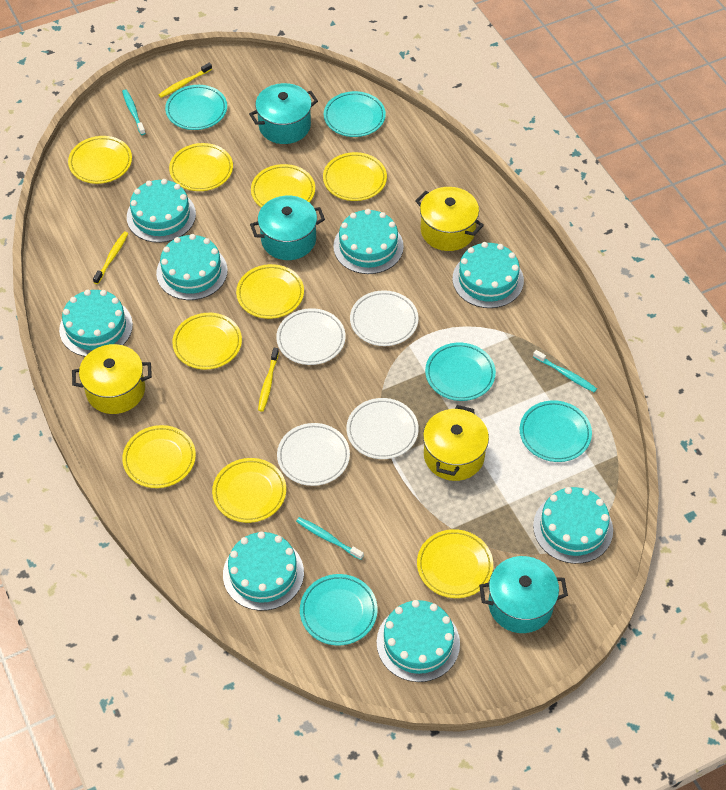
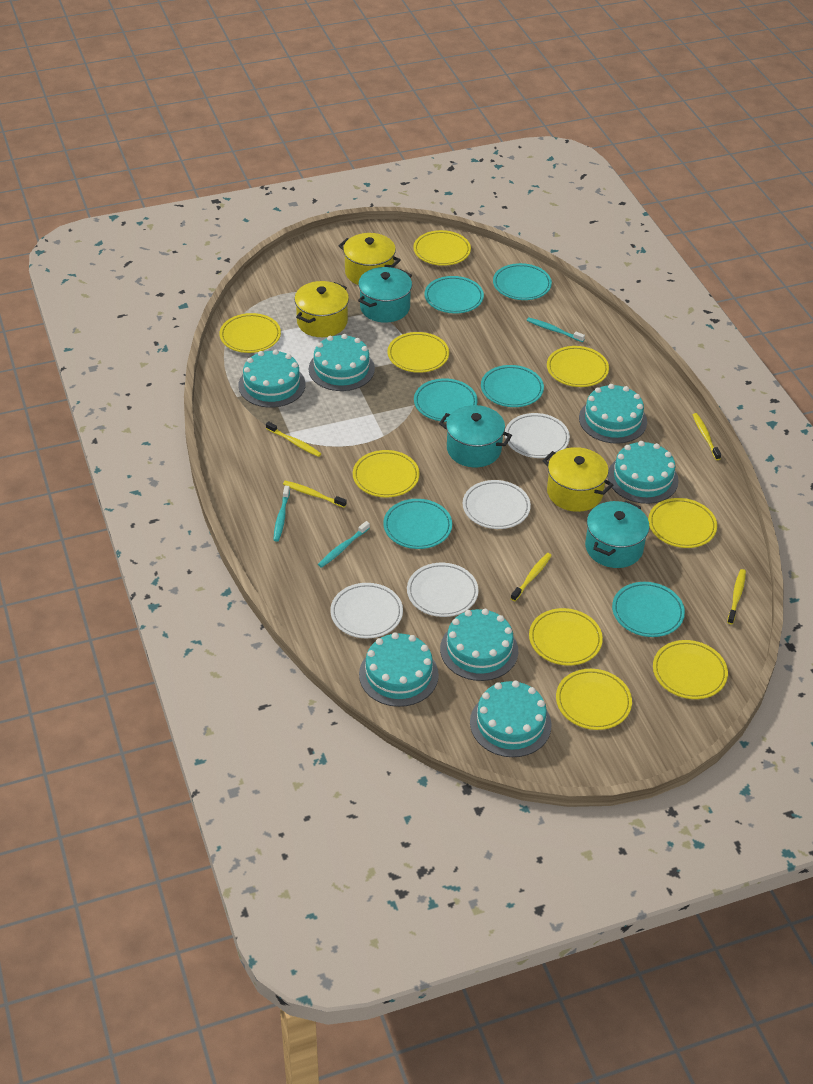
turquoise cake: 8 -> 7
turquoise plate: 5 -> 6
yellow toothbrush: 3 -> 5

